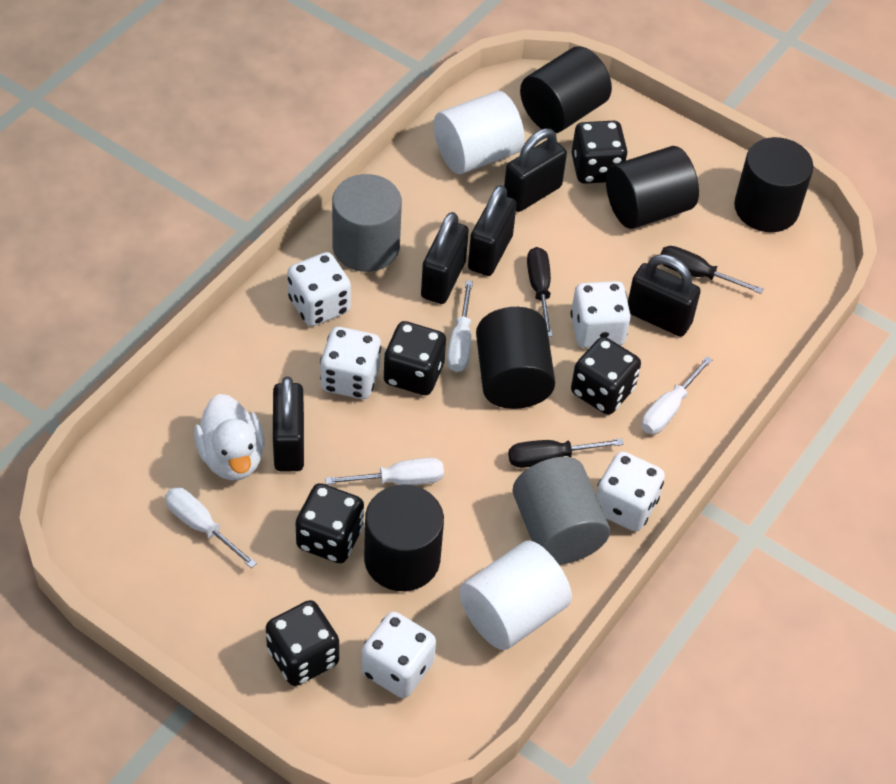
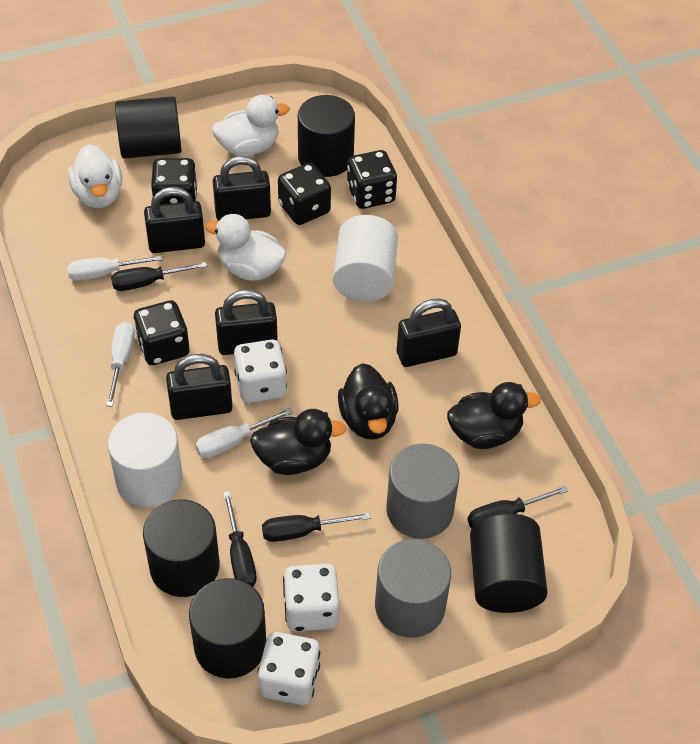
black dice: 5 -> 4
black duck: 0 -> 3
black screwdriver: 3 -> 4
white dice: 5 -> 3
white duck: 1 -> 3
white screwdriver: 4 -> 3

